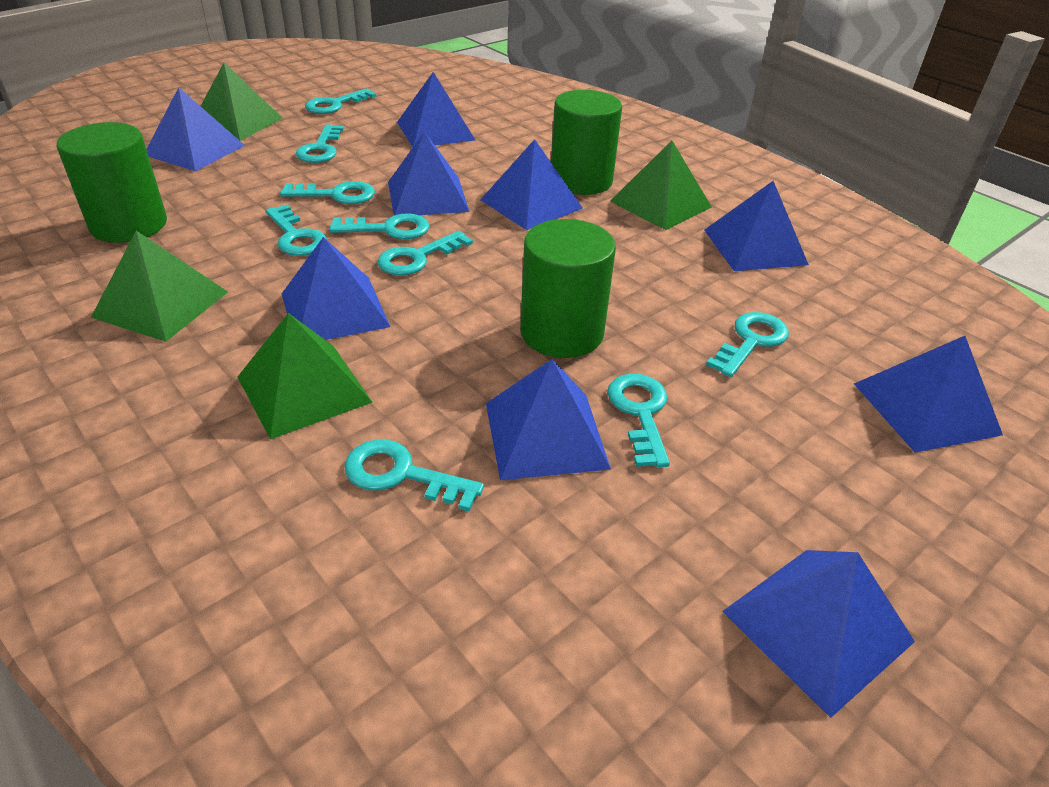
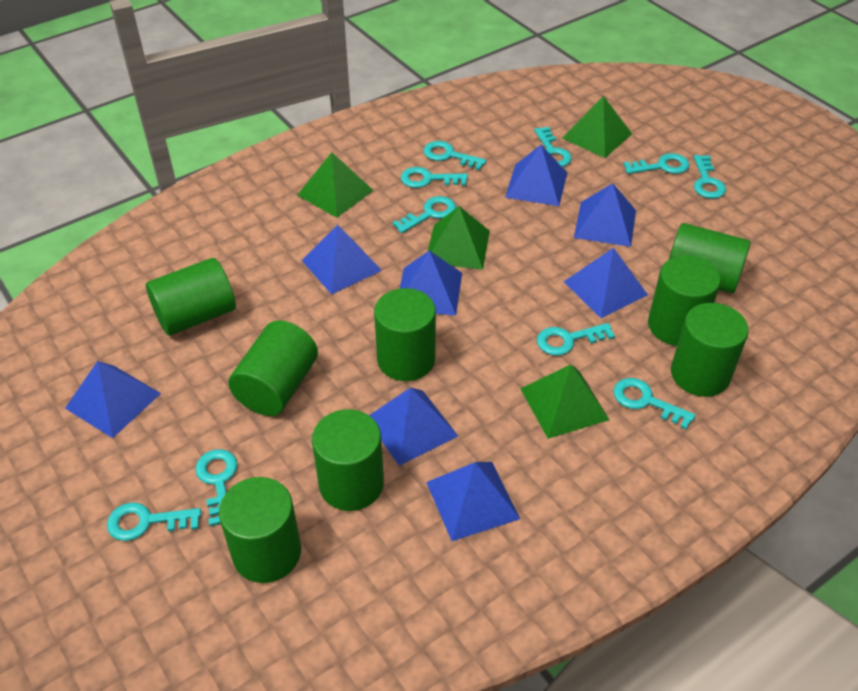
blue pyramid: 9 -> 8
green cylinder: 3 -> 8
turquoise key: 9 -> 10

